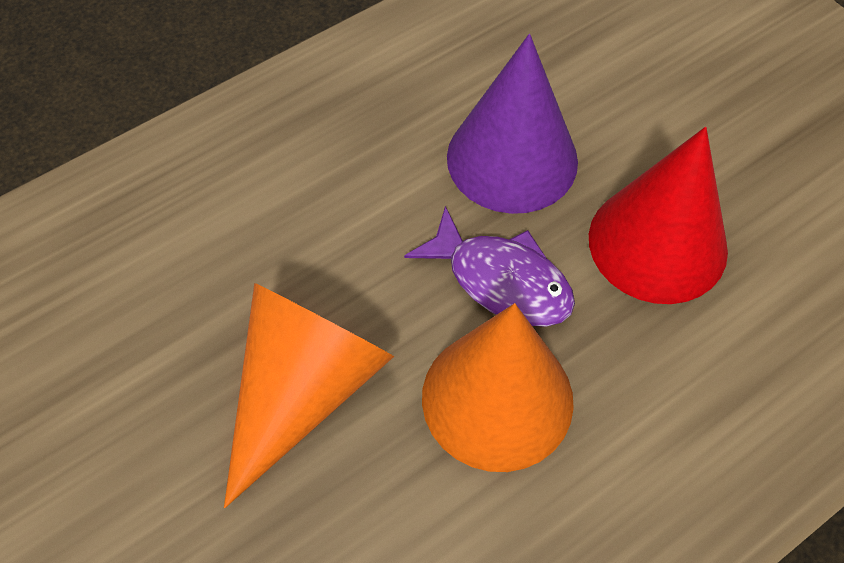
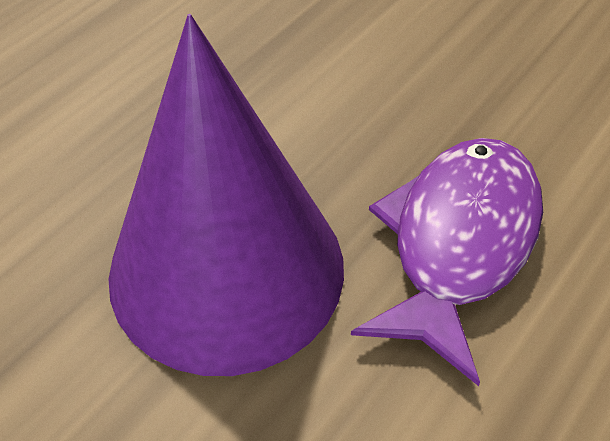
orange cone: 2 -> 0
red cone: 1 -> 0

